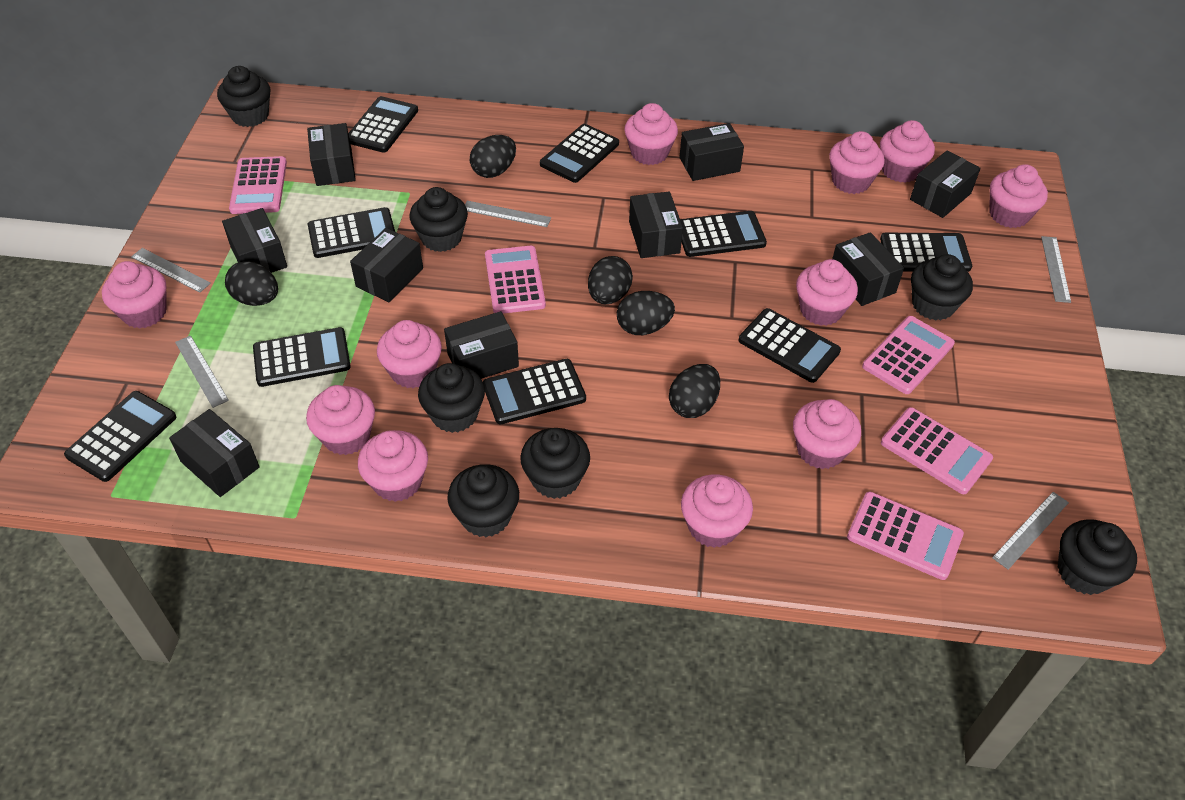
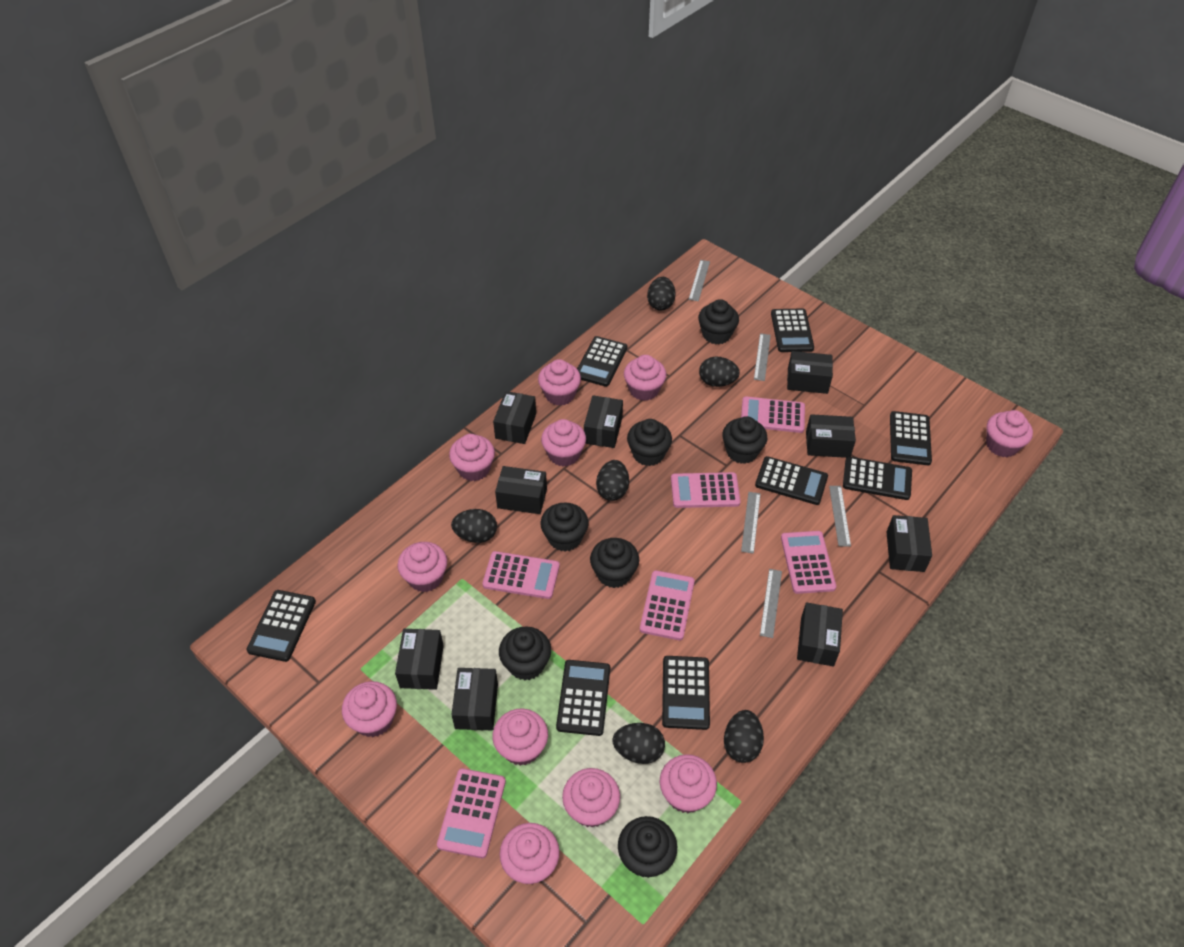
black calculator: 9 -> 8
black egg: 5 -> 6
pink calculator: 5 -> 6

